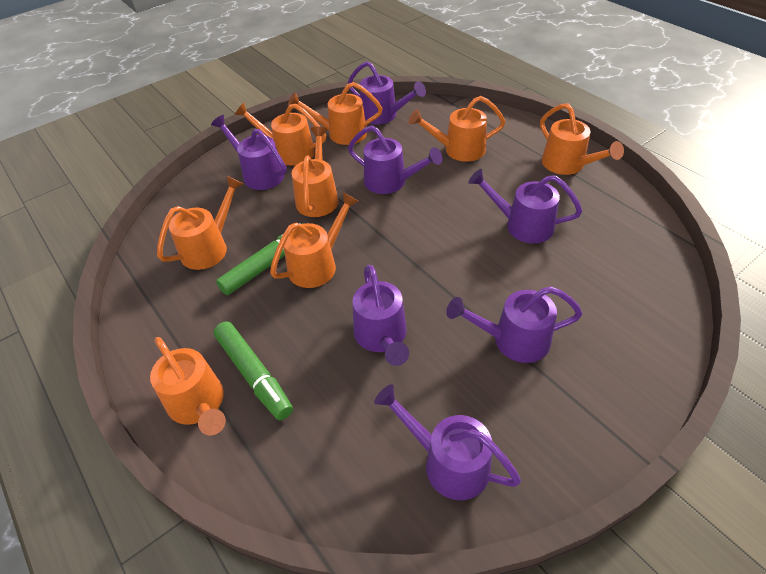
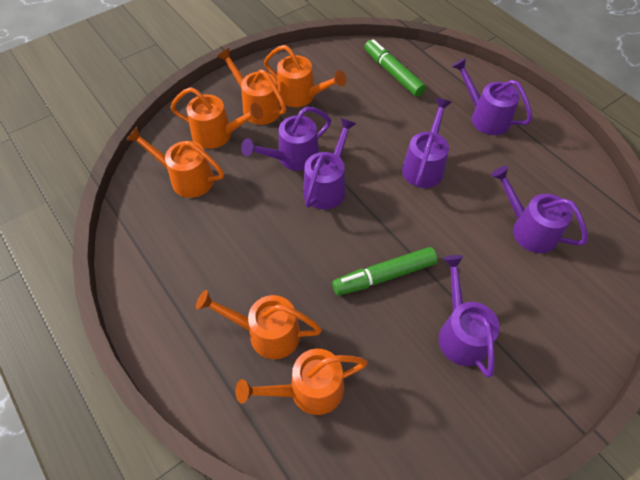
orange watering can: 8 -> 6
purple watering can: 7 -> 6

